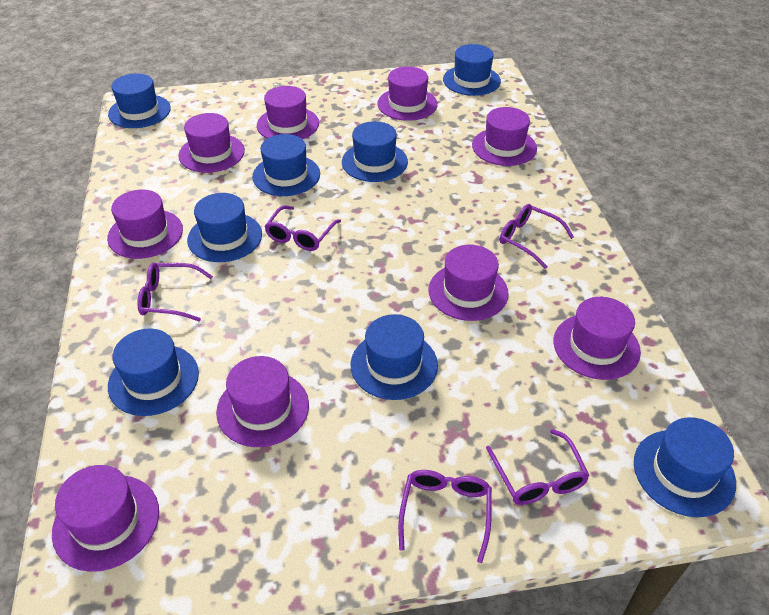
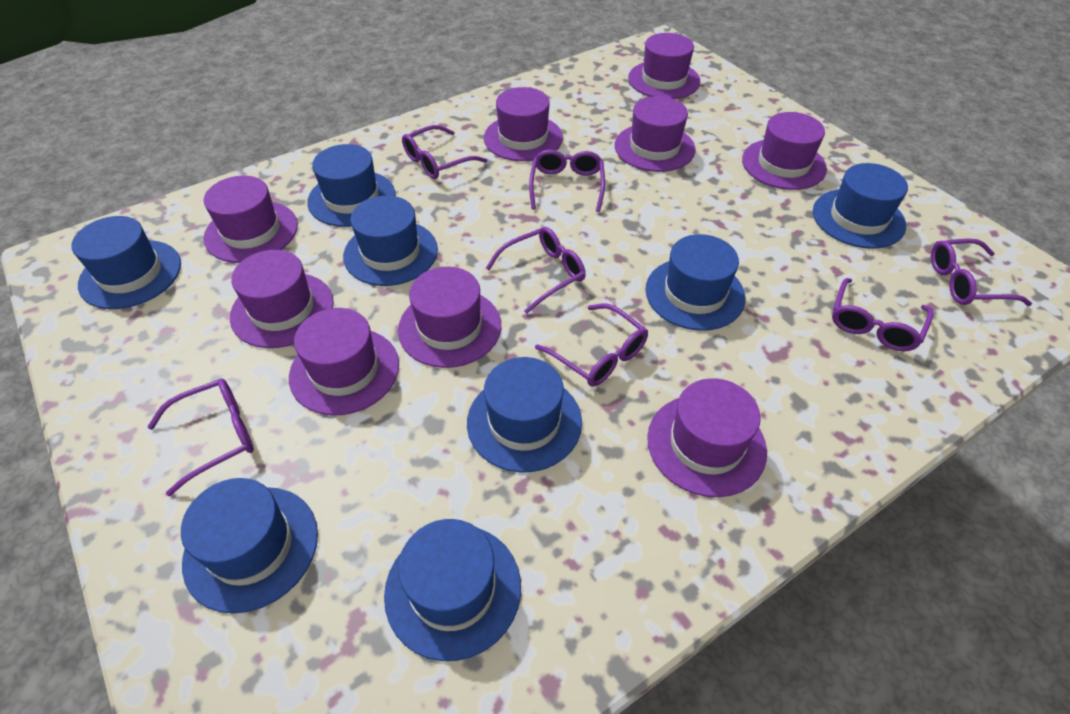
purple glasses: 5 -> 7

